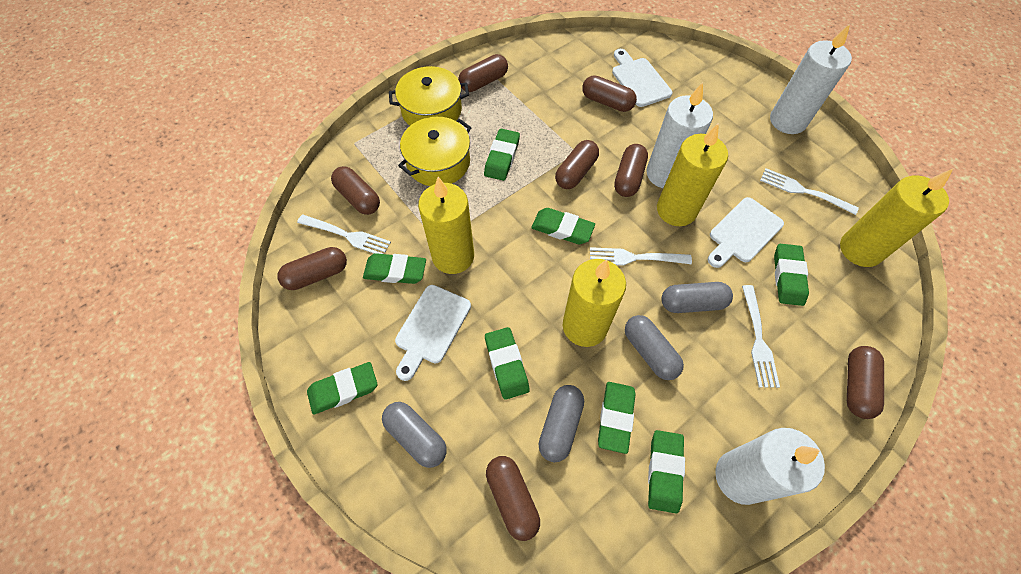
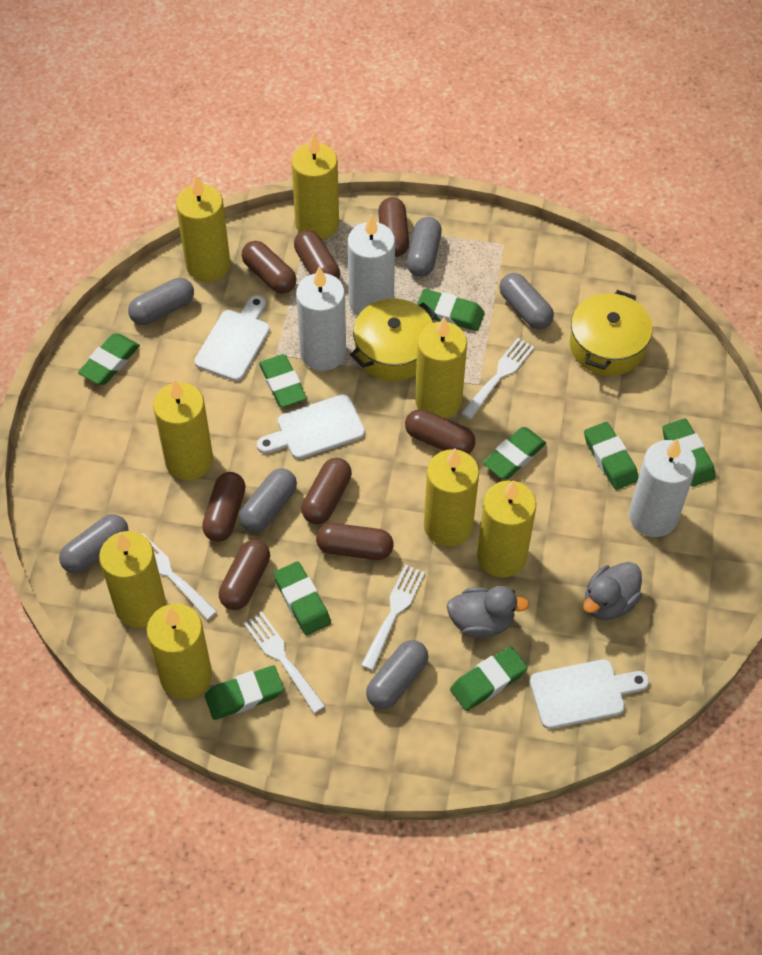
green eraser: 8 -> 9
grey capsule: 4 -> 6
grey duck: 0 -> 2
yellow candle: 4 -> 8

